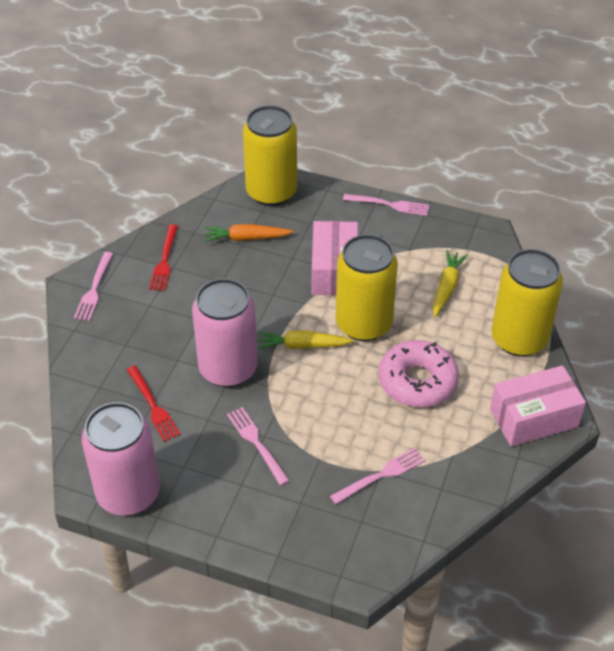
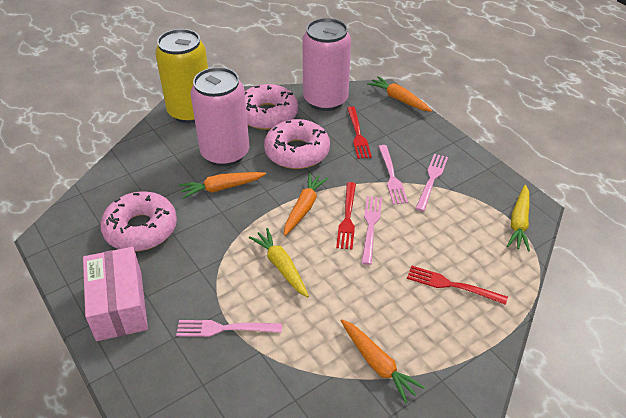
orange carrot: 1 -> 4
pink box: 2 -> 1
pink donut: 1 -> 3
red fork: 2 -> 3
yellow can: 3 -> 1

